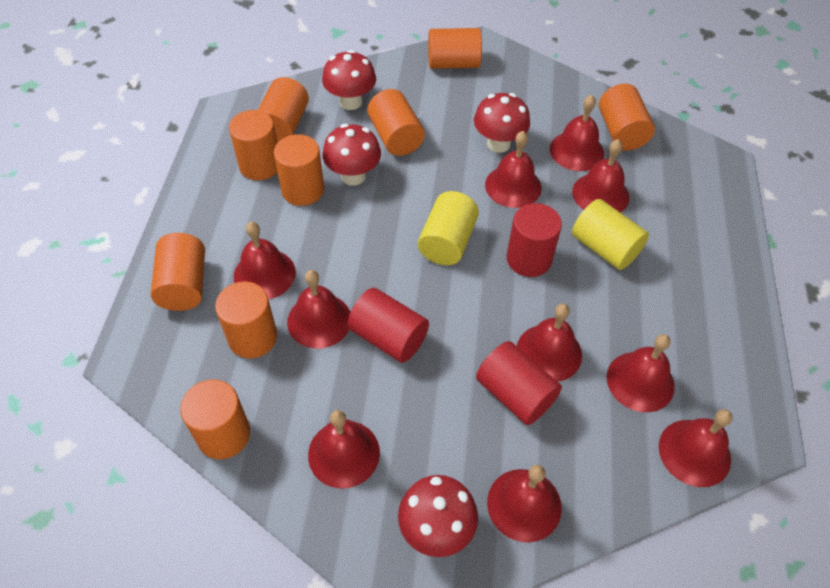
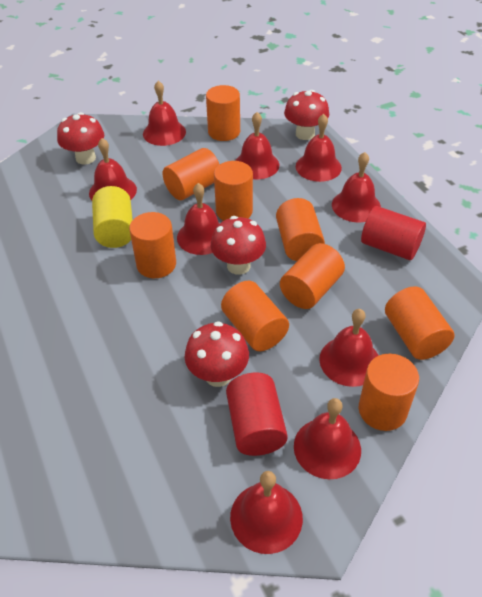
red bell: 10 -> 9
red cylinder: 3 -> 2
yellow cylinder: 2 -> 1

